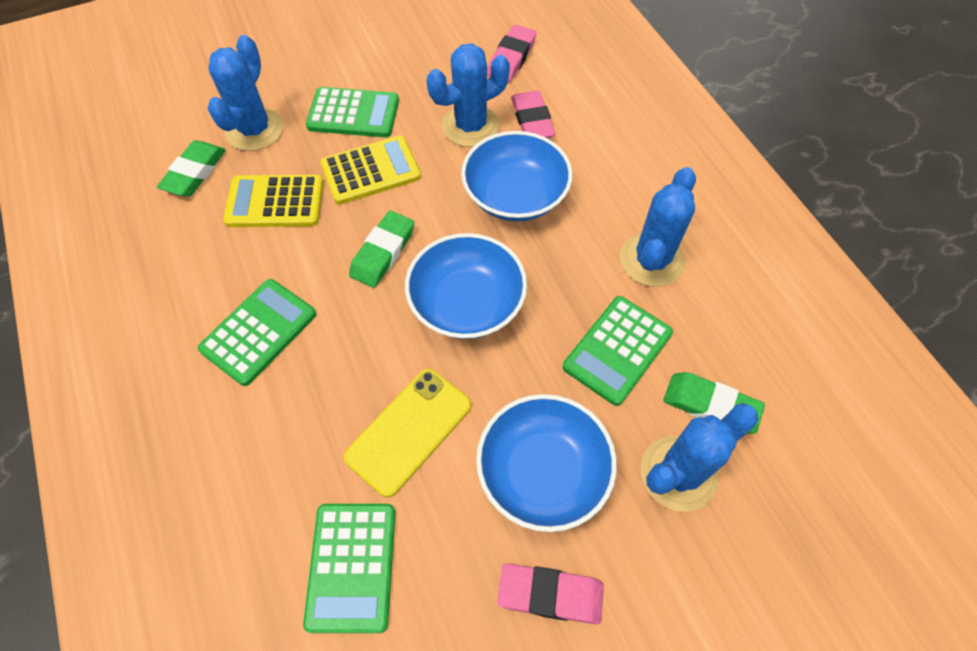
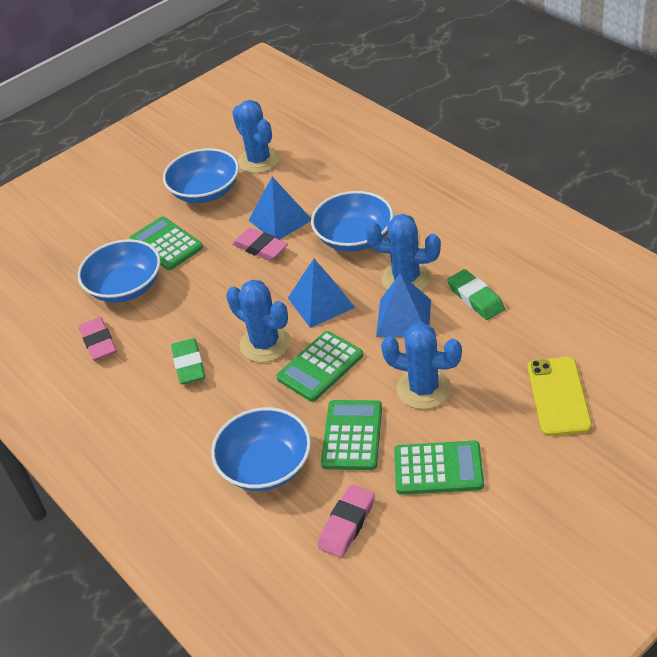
blue bowl: 3 -> 4
blue pyramid: 0 -> 3
green eraser: 3 -> 2
yellow calculator: 2 -> 0

